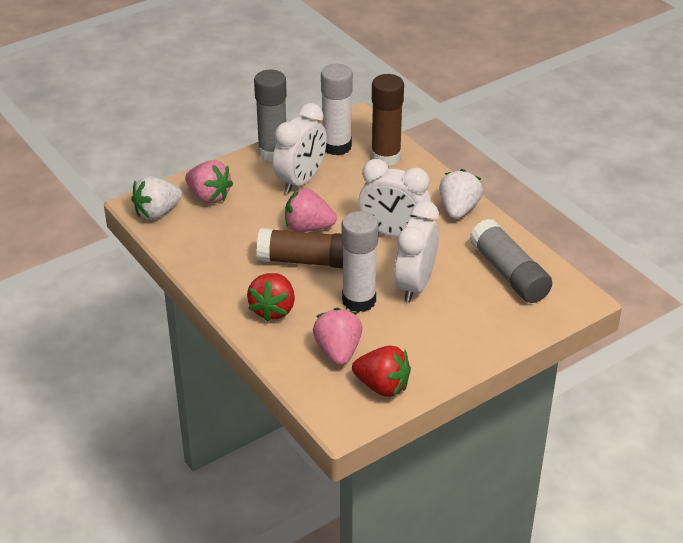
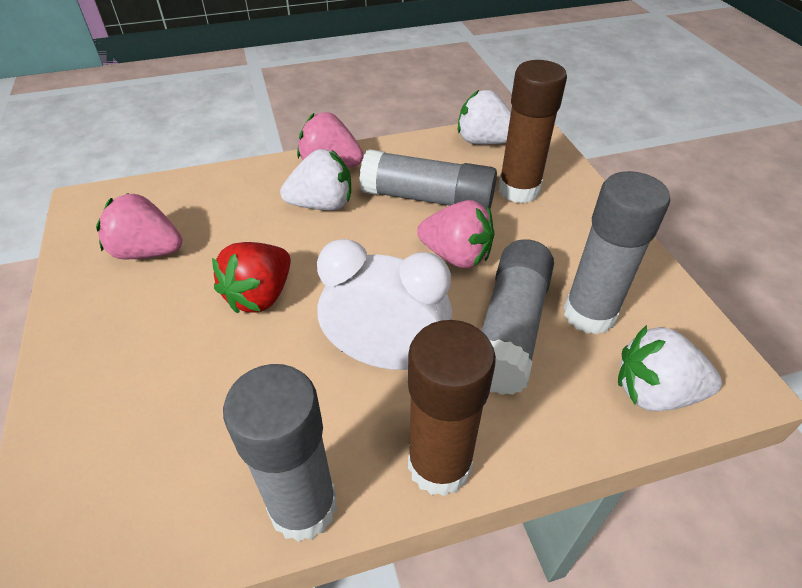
grey glue stick: 2 -> 4
red strawberry: 2 -> 1
white clock: 3 -> 1
white glue stick: 2 -> 0
white strawberry: 2 -> 3

